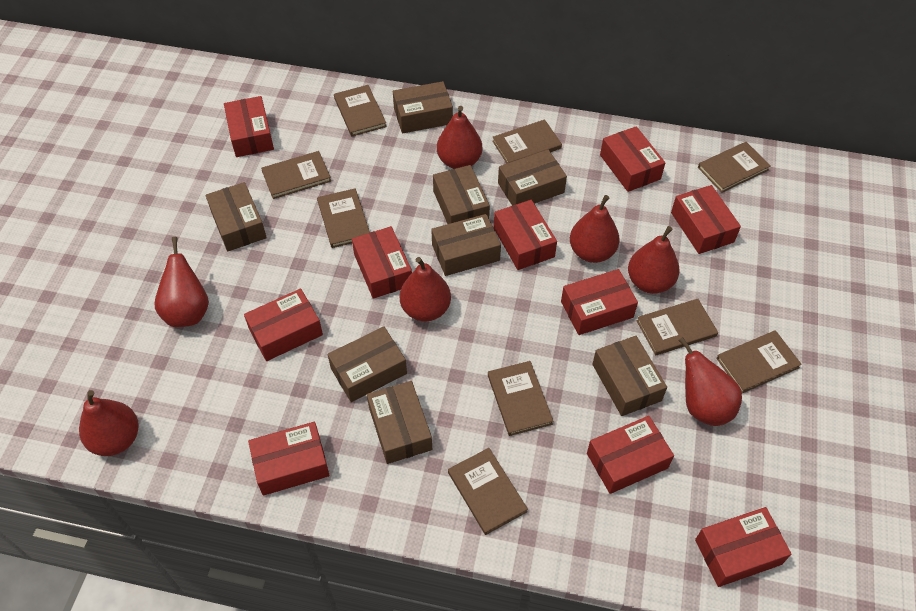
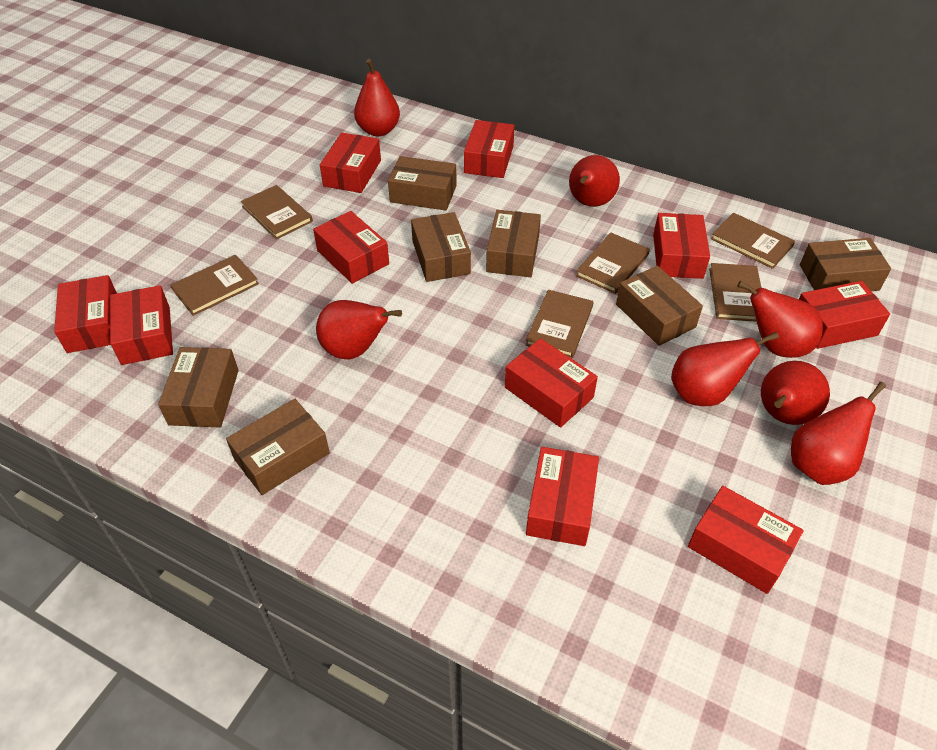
brown book: 9 -> 6
brown box: 8 -> 7

